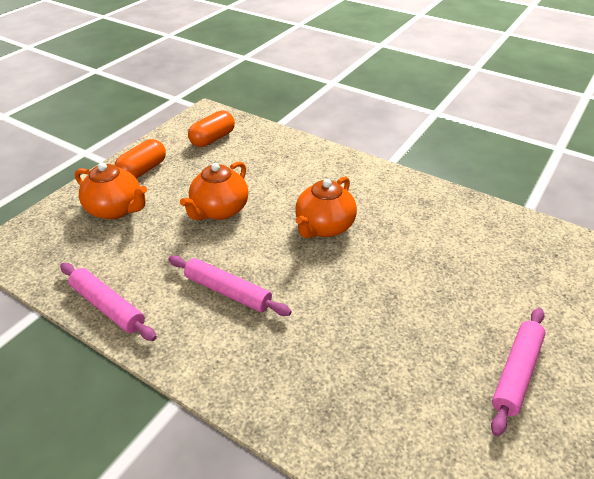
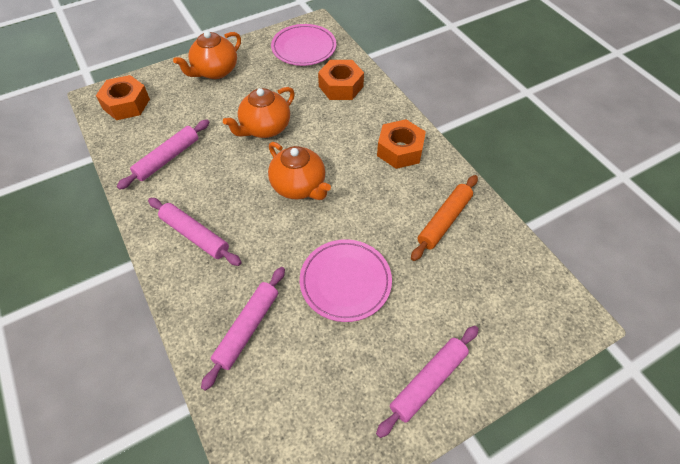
orange capsule: 2 -> 0
orange nut: 0 -> 3
orange rolling pin: 0 -> 1
pink plate: 0 -> 2
pink rolling pin: 3 -> 4

